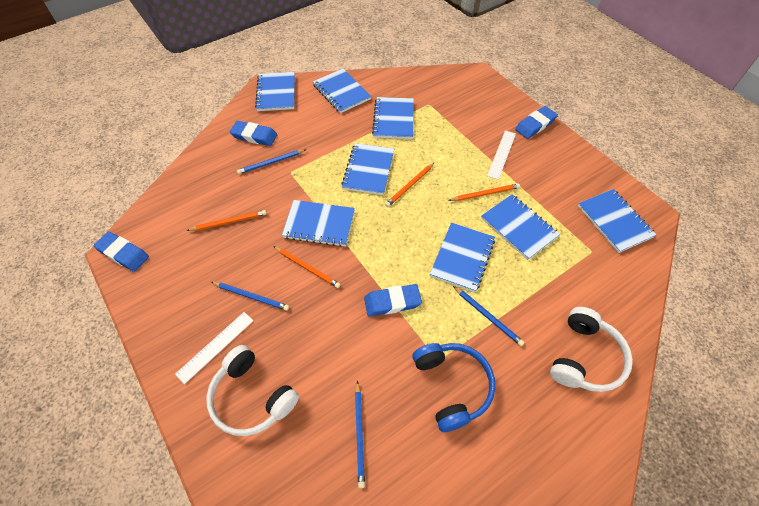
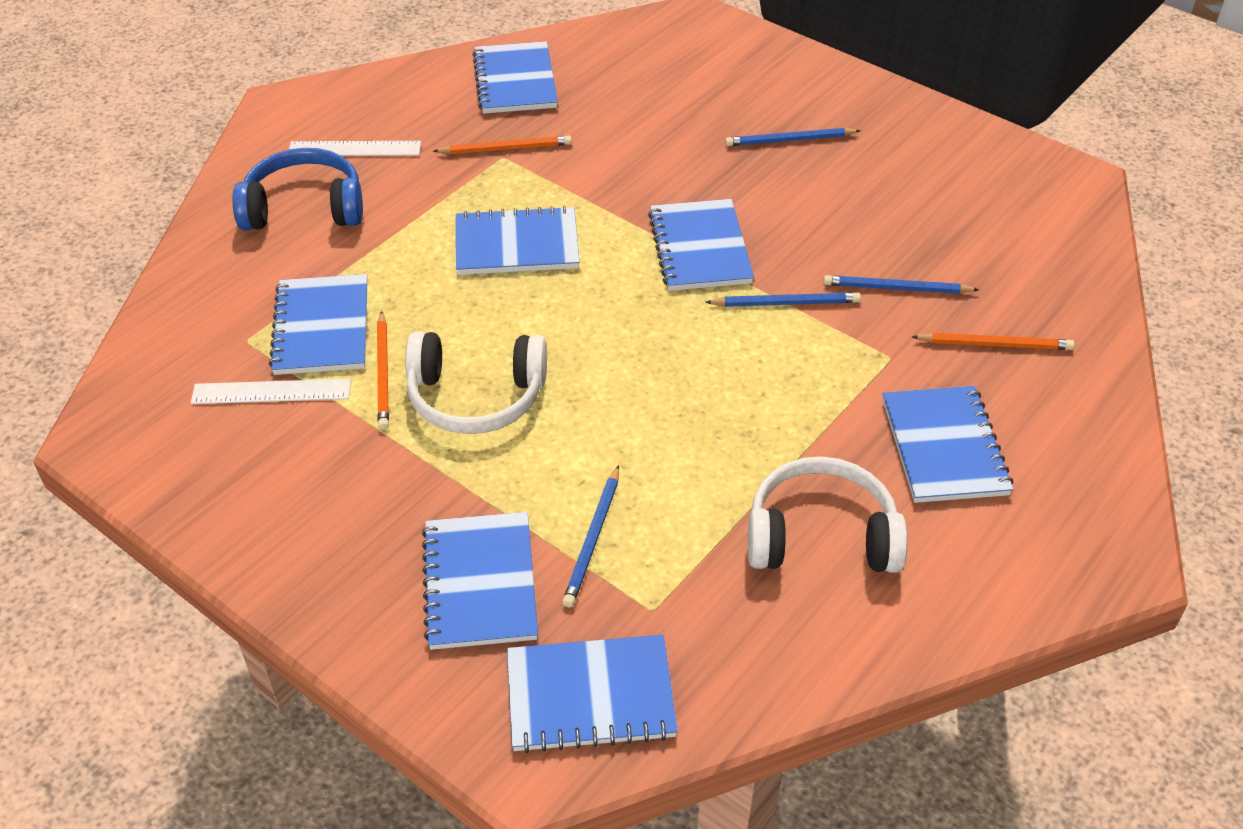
blue eraser: 4 -> 0
blue notebook: 8 -> 7
orange pencil: 4 -> 3

